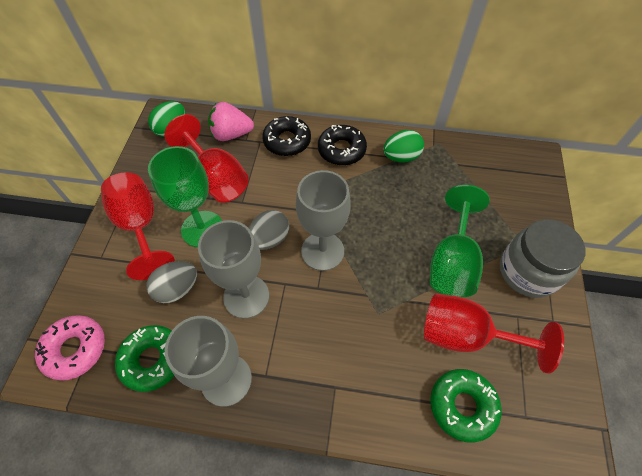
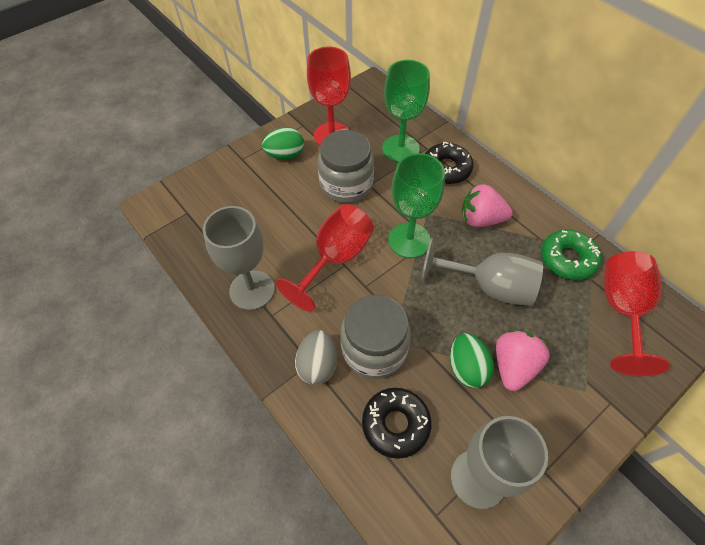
green donut: 2 -> 1
grey egg: 2 -> 1
grey jar: 1 -> 2
pink donut: 1 -> 0
pink strawberry: 1 -> 2

